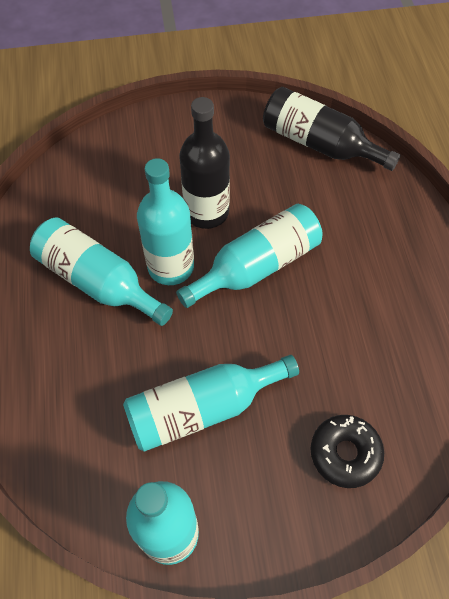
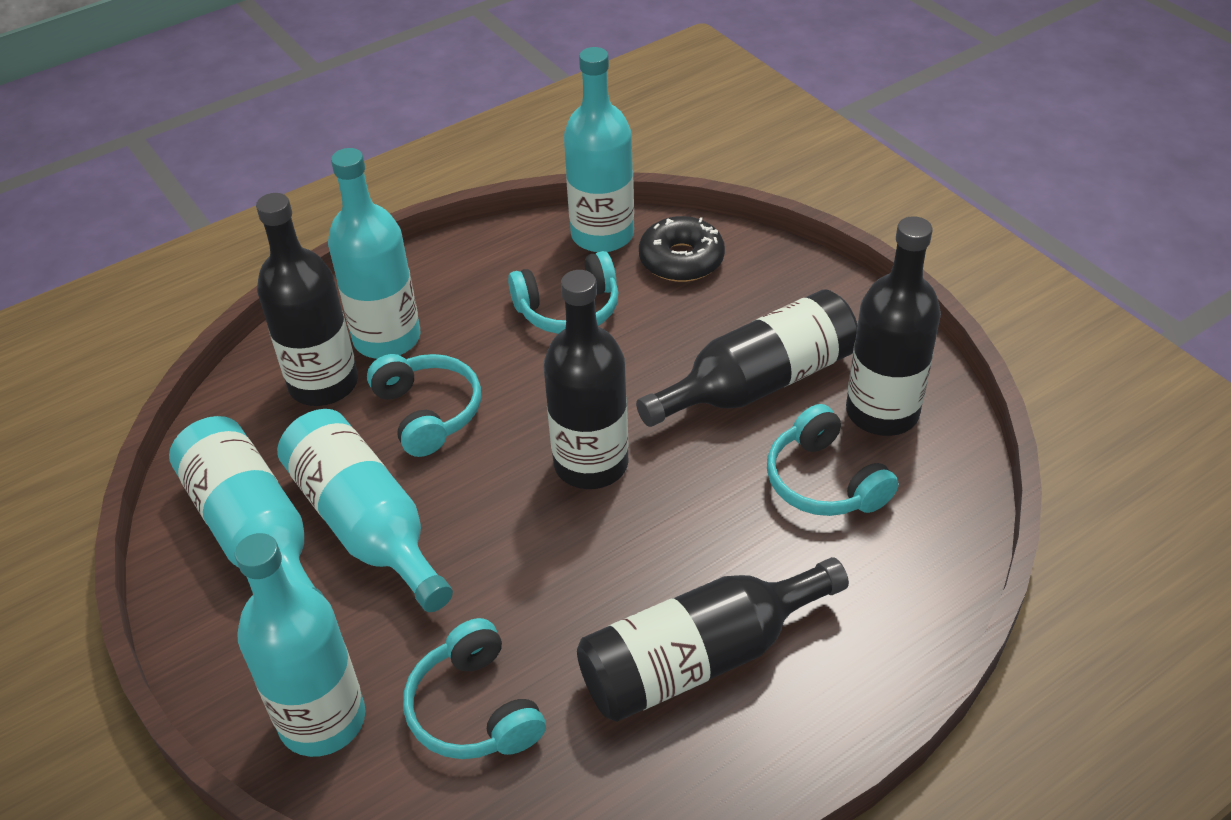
black bottle: 2 -> 5
turquoise headphones: 0 -> 4

